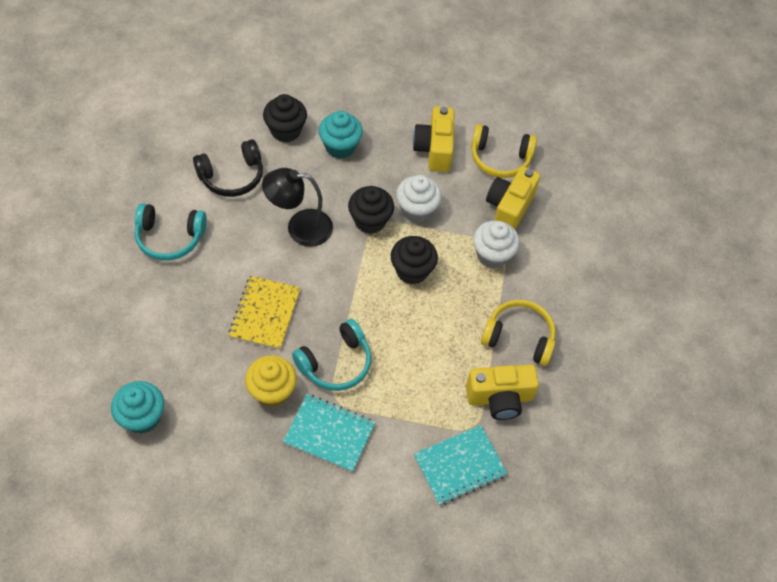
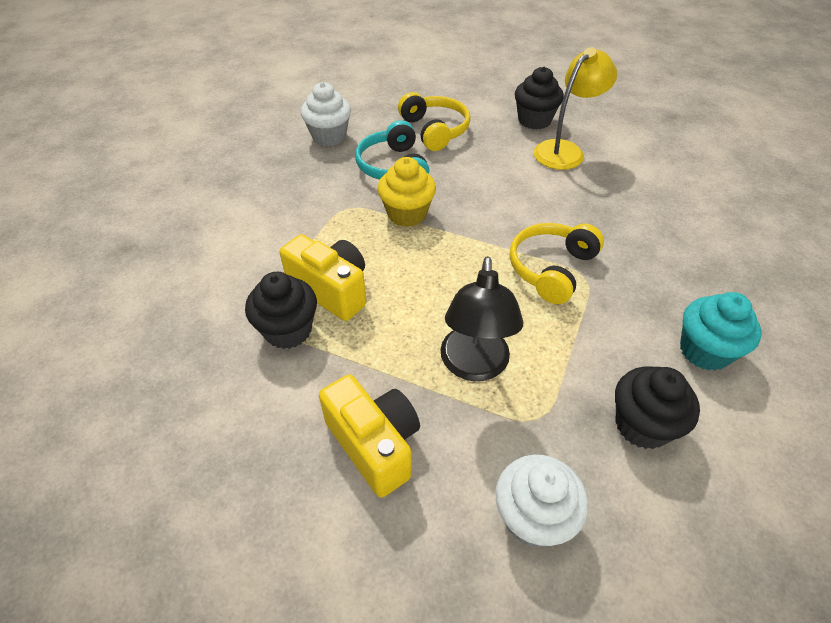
black headphones: 1 -> 0
turquoise cupcake: 2 -> 1
turquoise headphones: 2 -> 1
turquoise notebook: 2 -> 0
yellow camera: 3 -> 2
yellow lamp: 0 -> 1
yellow notebook: 1 -> 0

